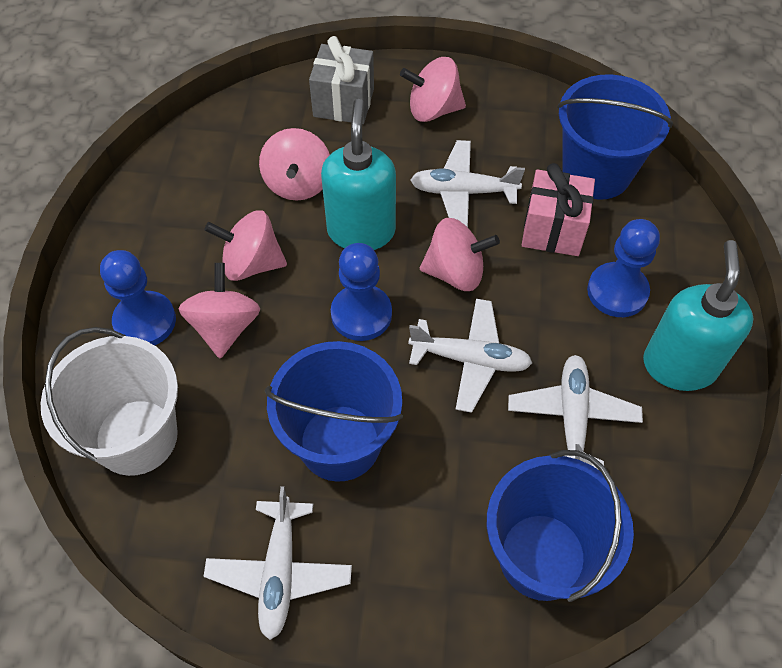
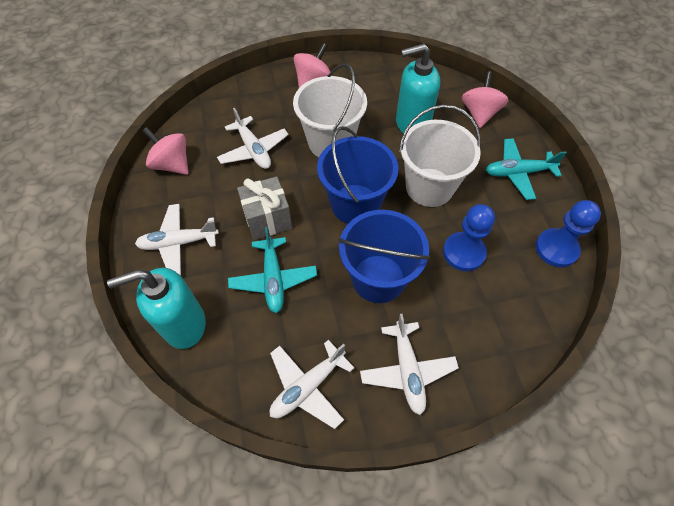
blue bucket: 3 -> 2
blue pawn: 3 -> 2
pink gift: 1 -> 0
pink spinning top: 5 -> 3
turquoise plane: 0 -> 2
white bucket: 1 -> 2

